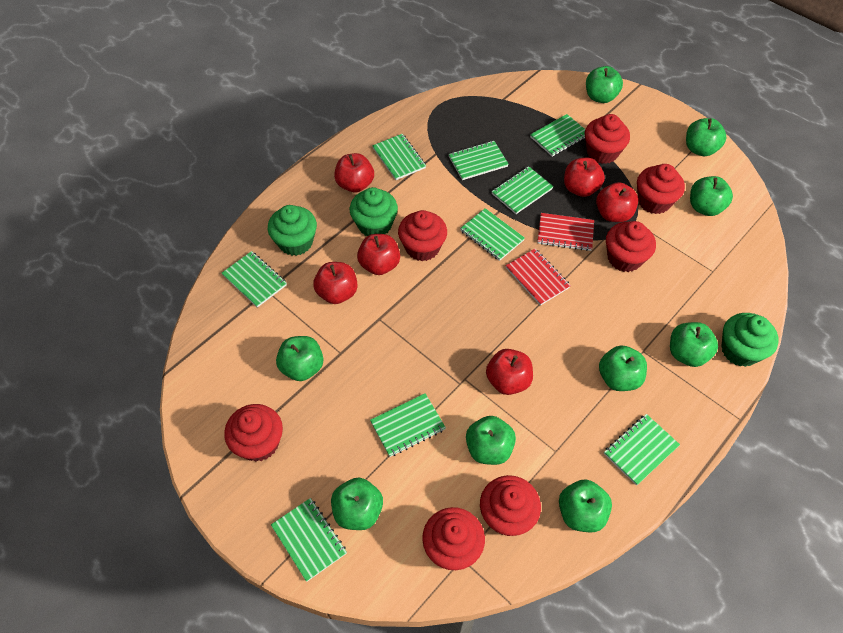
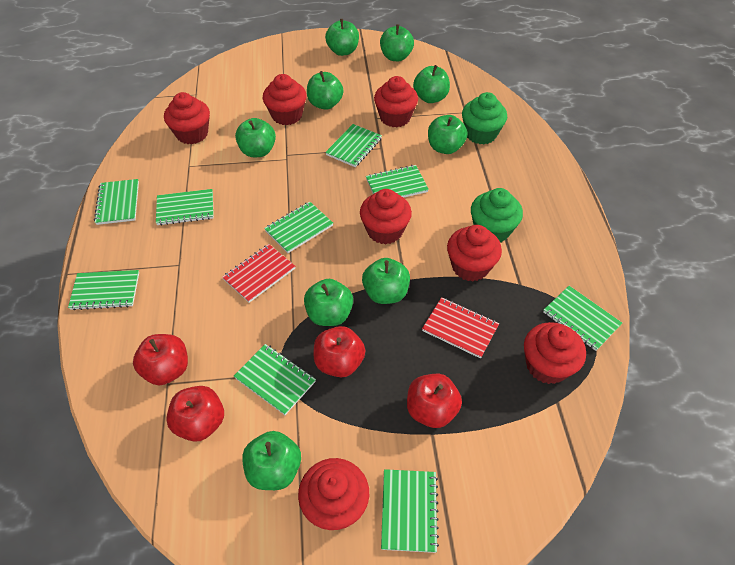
green cupcake: 3 -> 2
red apple: 6 -> 4

